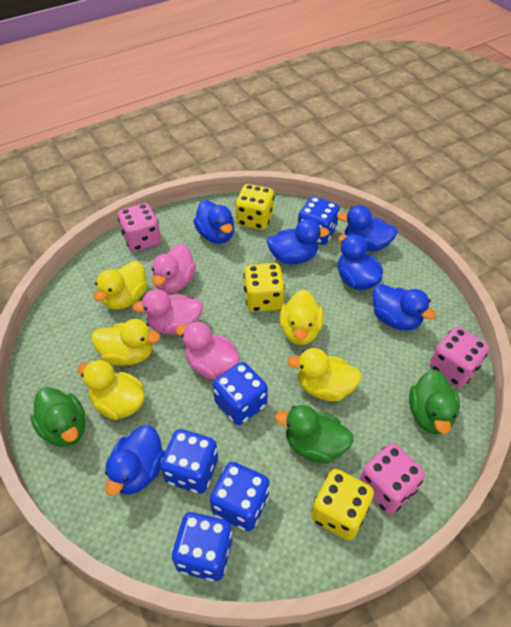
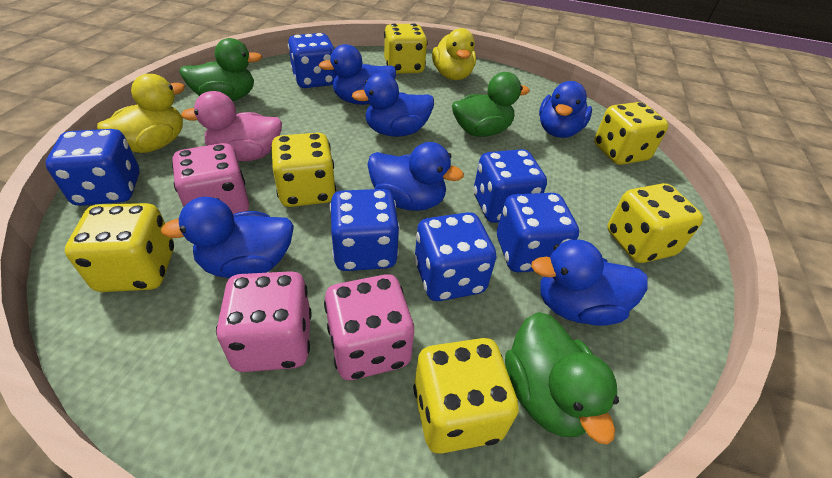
blue dice: 5 -> 6
pink duck: 3 -> 1
yellow dice: 3 -> 6
yellow duck: 5 -> 2

